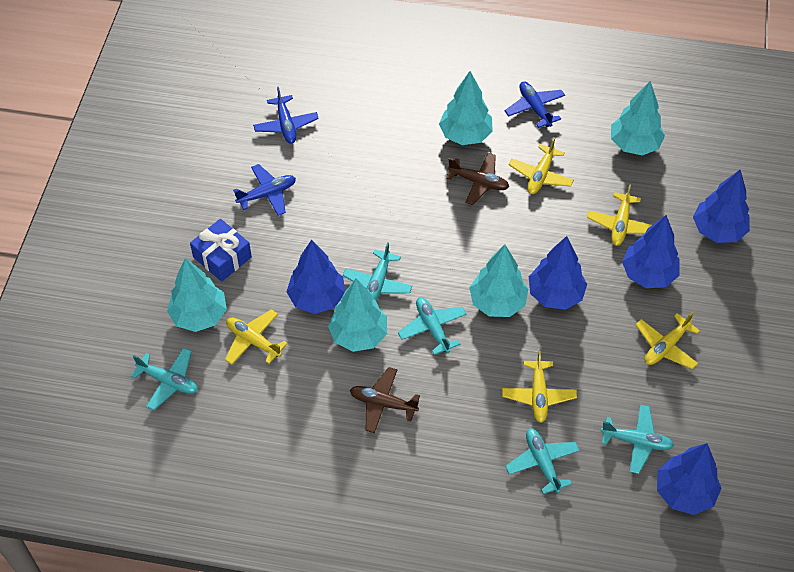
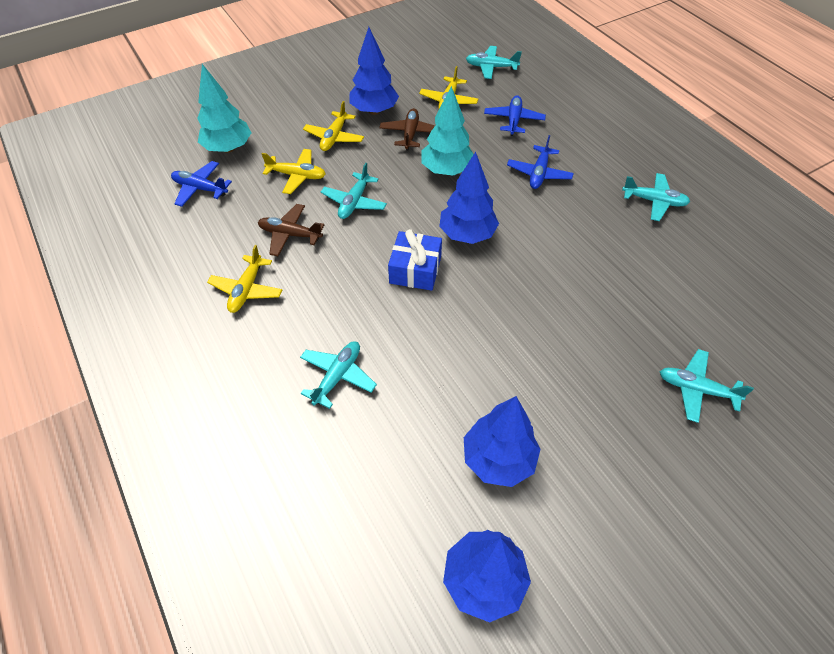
blue tree: 5 -> 4
turquoise tree: 5 -> 2
yellow plane: 5 -> 4

